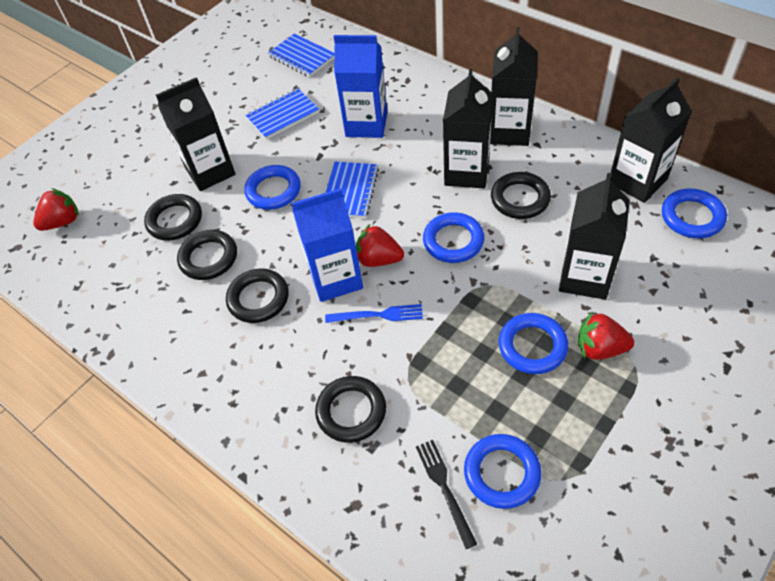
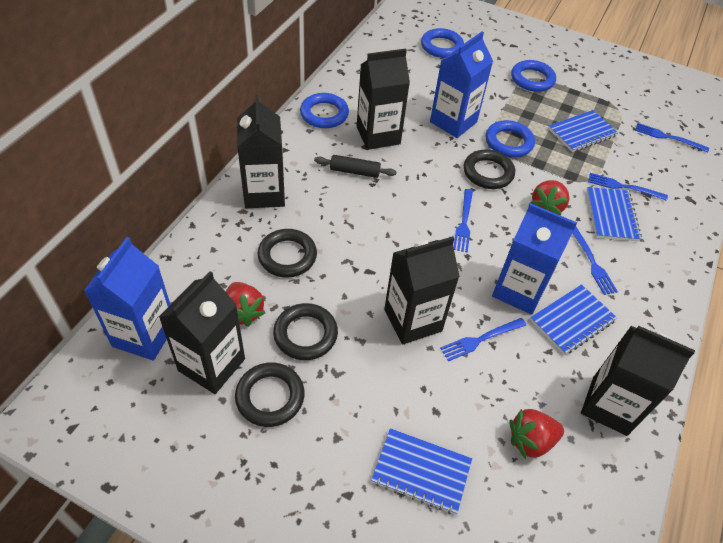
black fork: 1 -> 0
black ring: 5 -> 4
black rolling pin: 0 -> 1
blue carton: 2 -> 3
blue fork: 1 -> 5
blue notebook: 3 -> 4
blue ring: 5 -> 4

